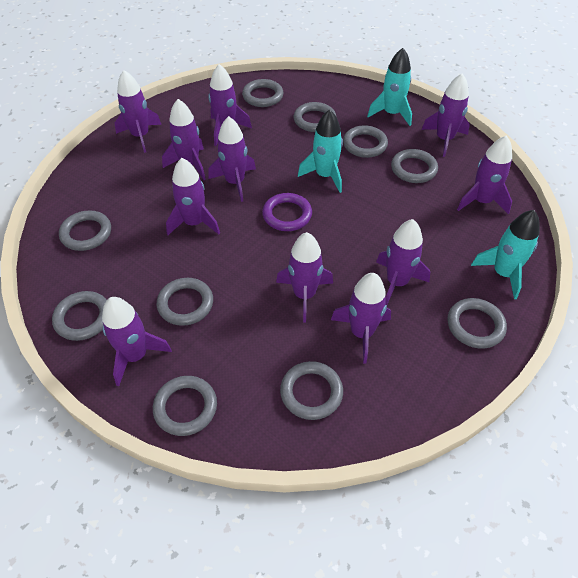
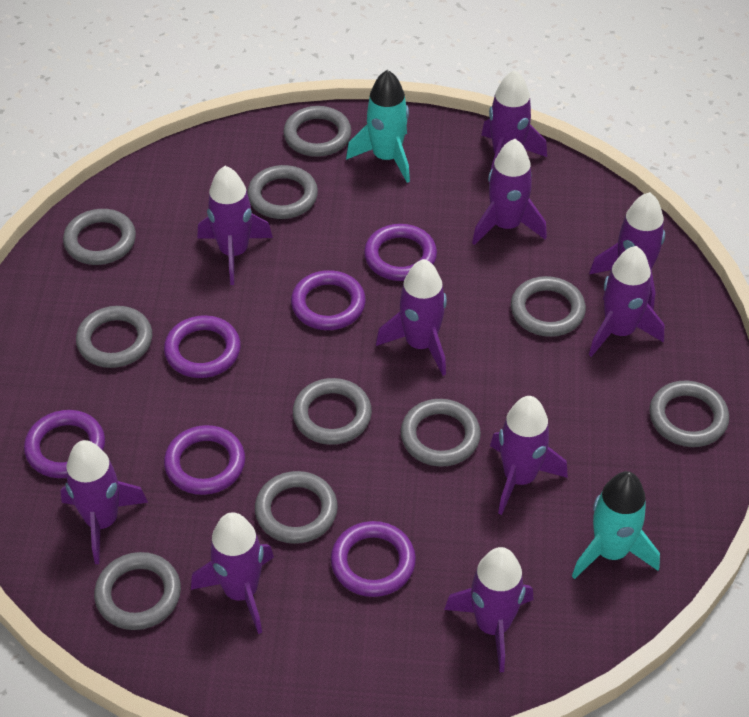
purple ring: 1 -> 6
purple rocket: 11 -> 10
turquoise rocket: 3 -> 2

